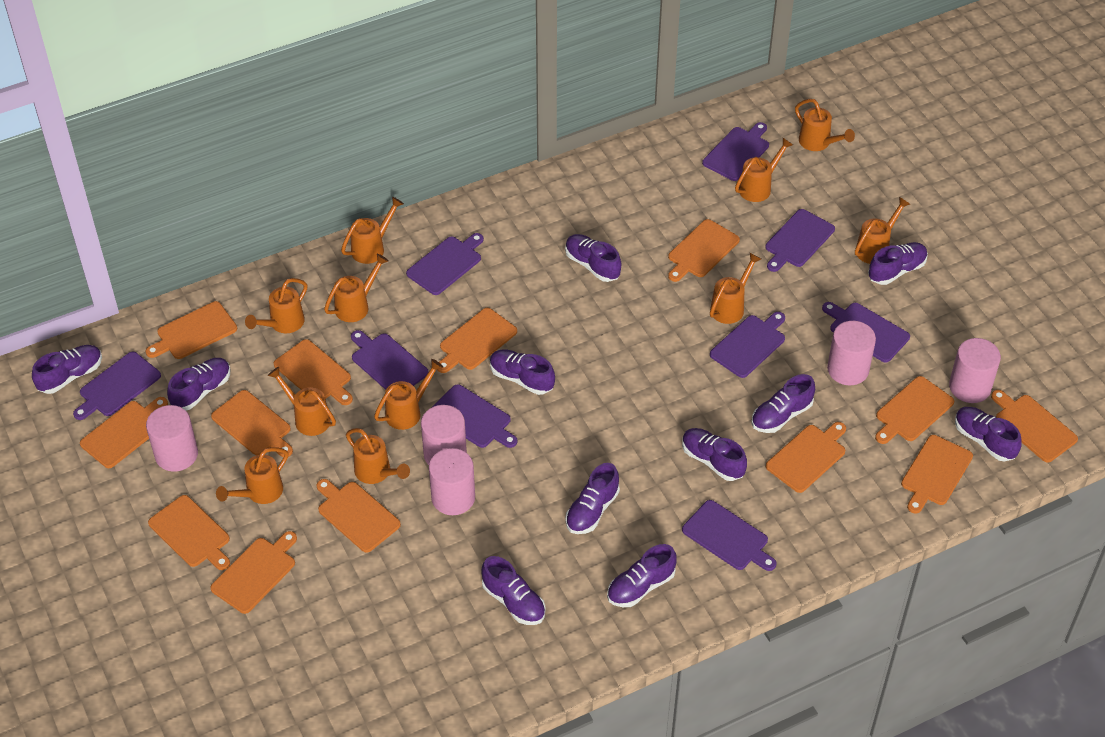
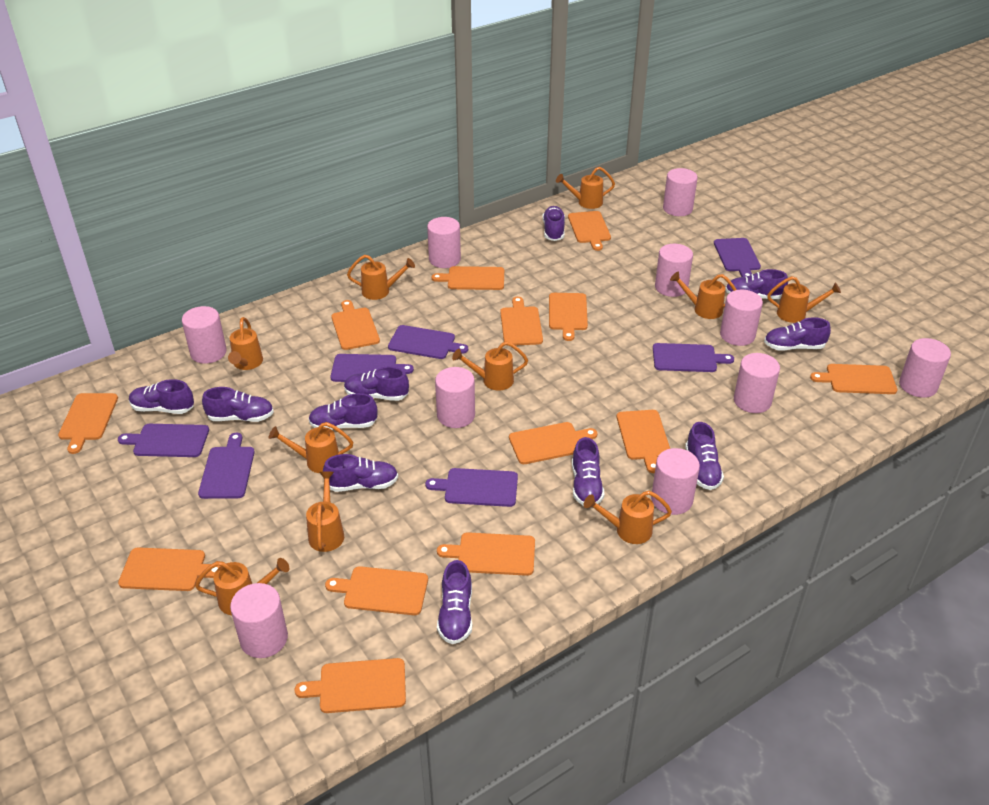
orange watering can: 11 -> 10
pink cylinder: 5 -> 10
purple cutting board: 9 -> 7

